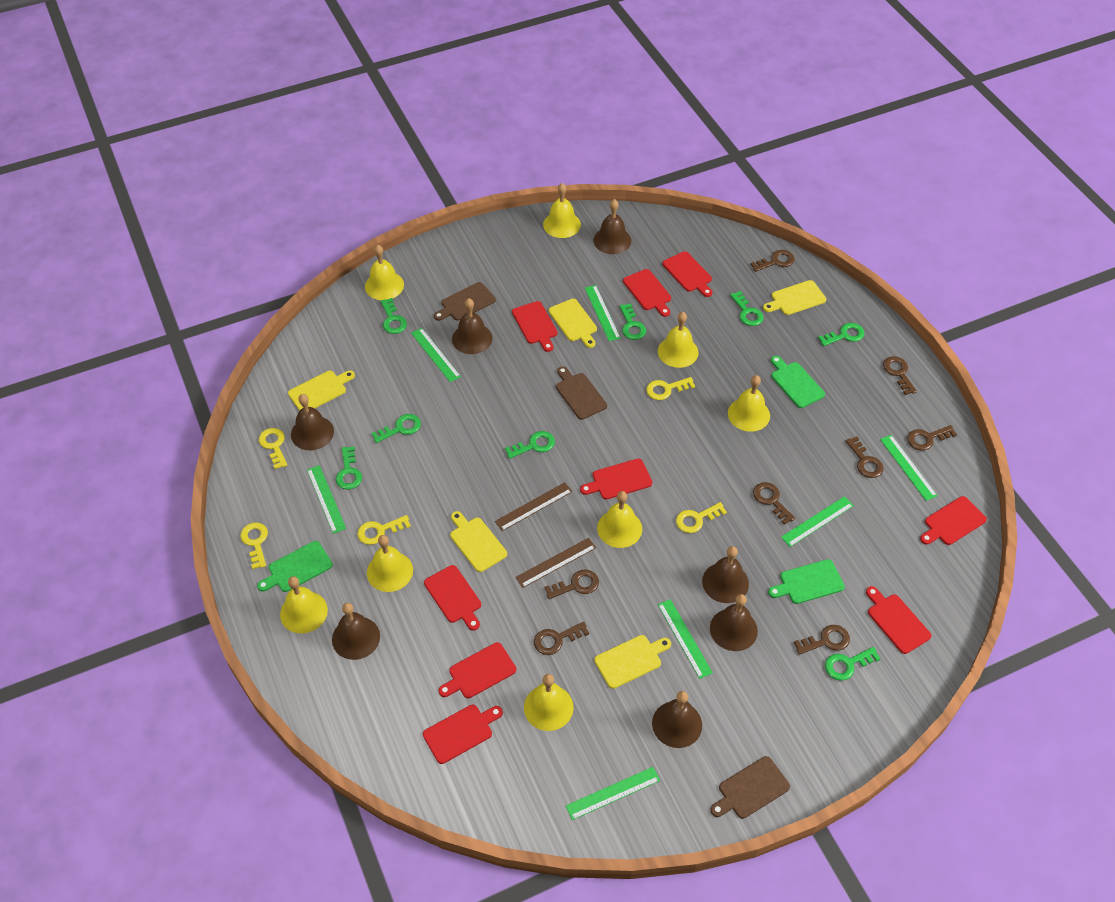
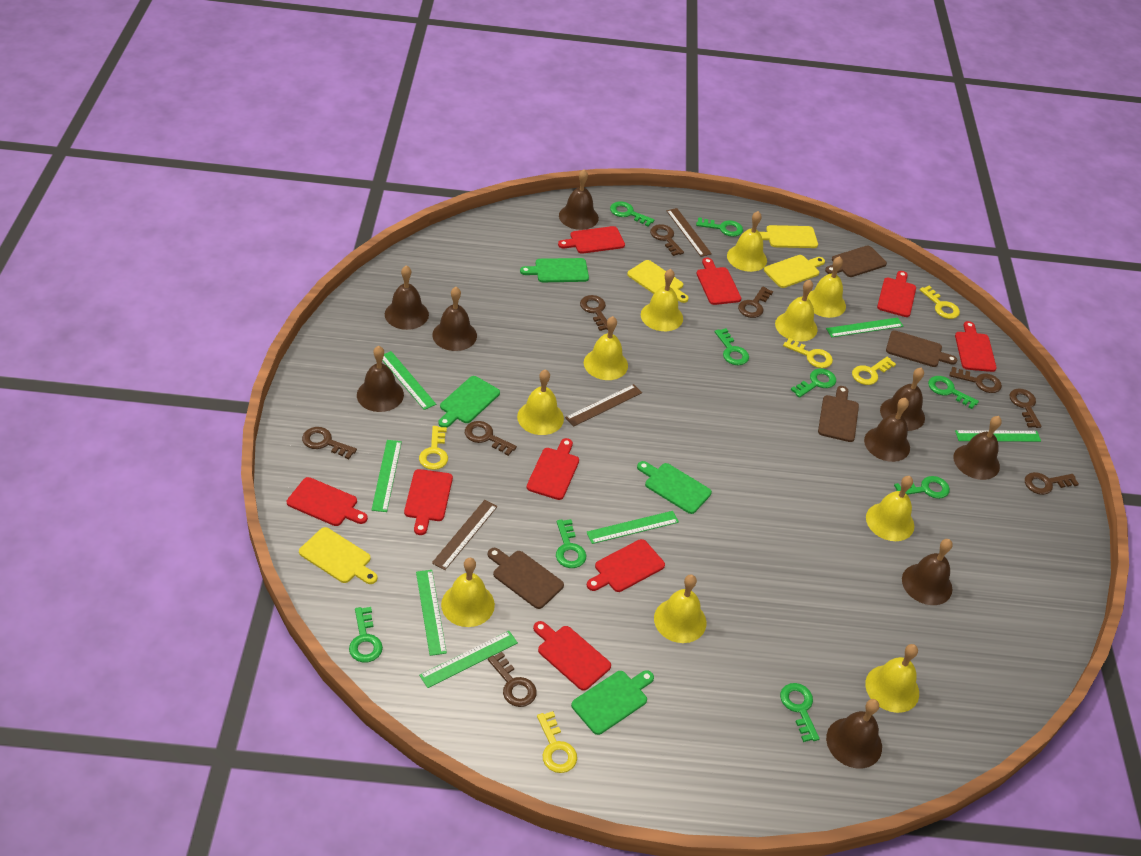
brown bell: 7 -> 9
brown cutting board: 3 -> 4
brown key: 8 -> 9
brown ruler: 2 -> 3
green cutting board: 3 -> 4
green key: 8 -> 9
yellow bell: 8 -> 10
yellow cutting board: 5 -> 4

